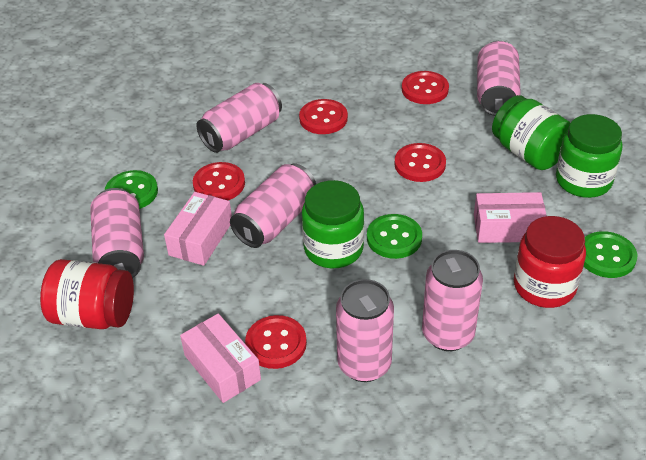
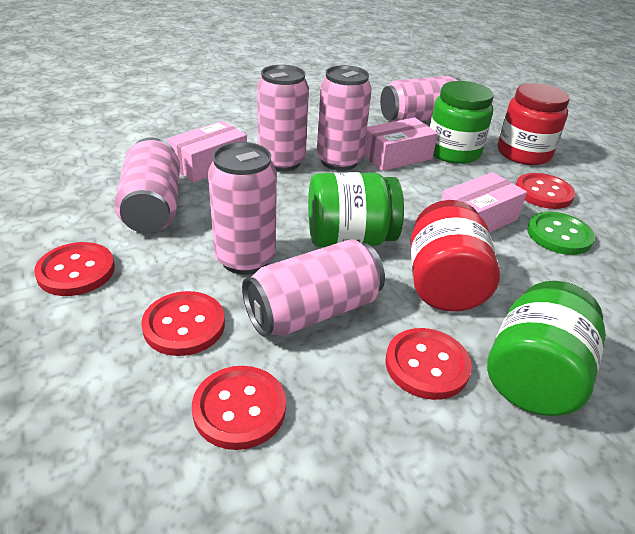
green button: 3 -> 1

